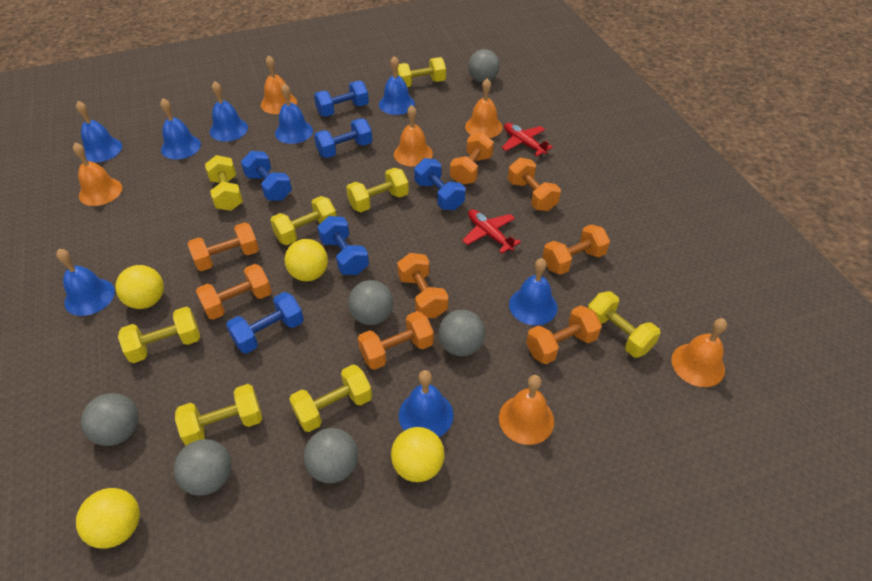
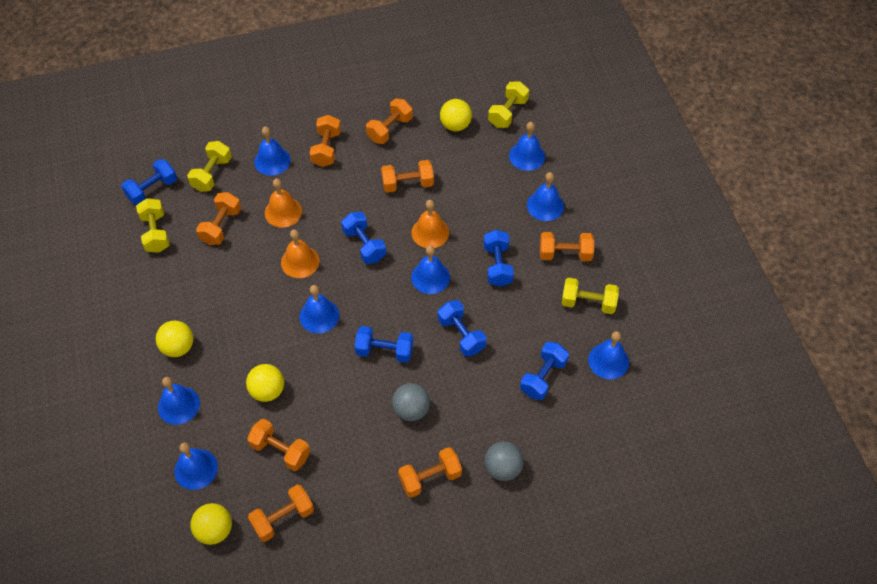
grey ball: 6 -> 2
orange bell: 6 -> 3
red plane: 2 -> 0
yellow dumbbell: 8 -> 4

